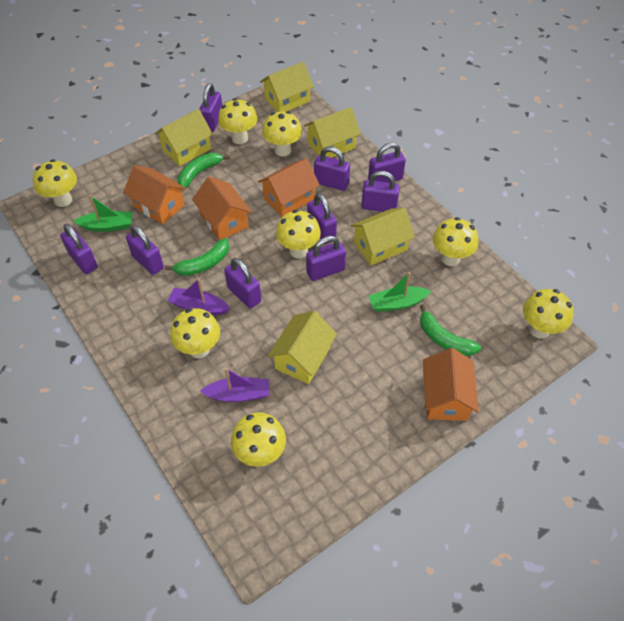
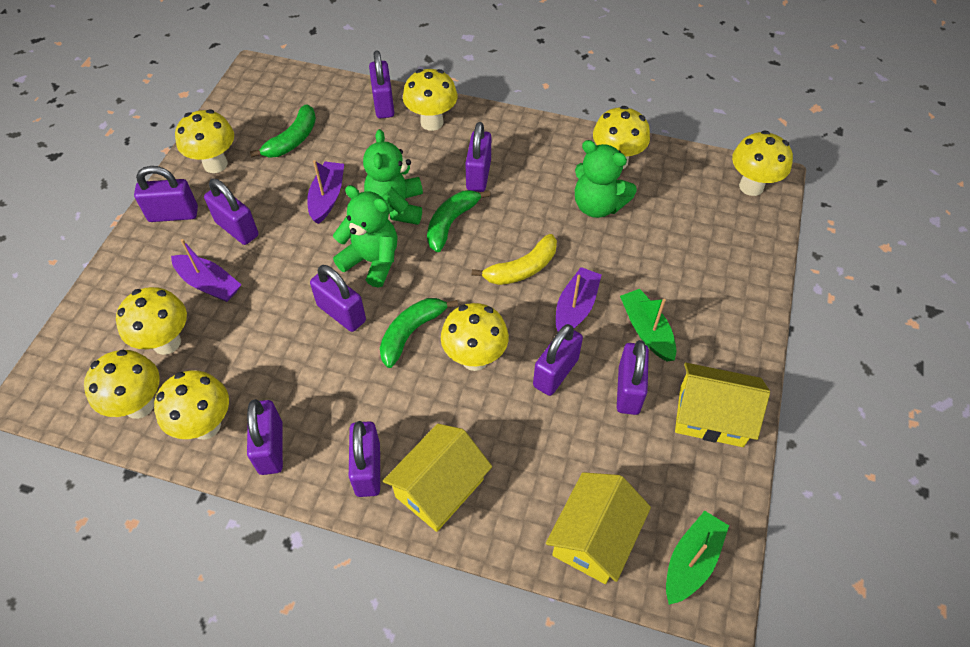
green teddy bear: 0 -> 3
orange house: 4 -> 0
purple boat: 2 -> 3
yellow banana: 0 -> 1
yellow house: 5 -> 3

